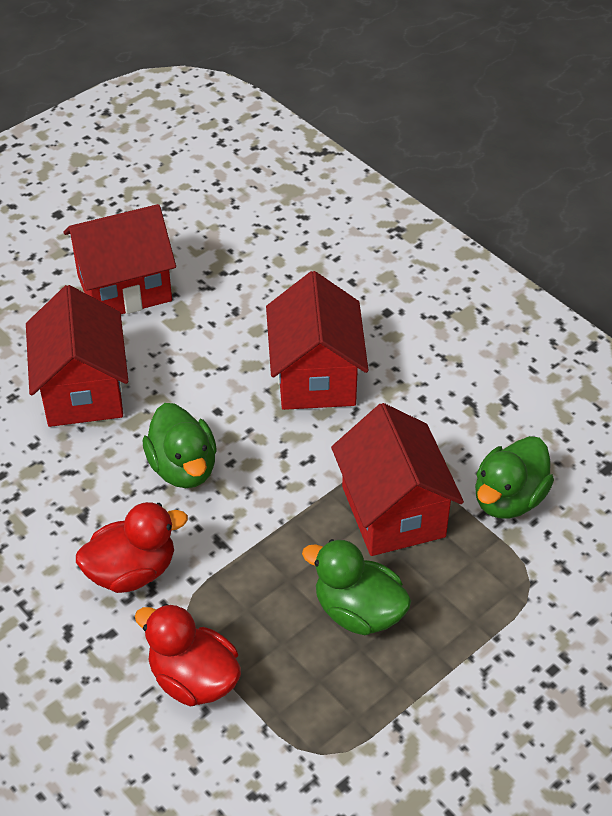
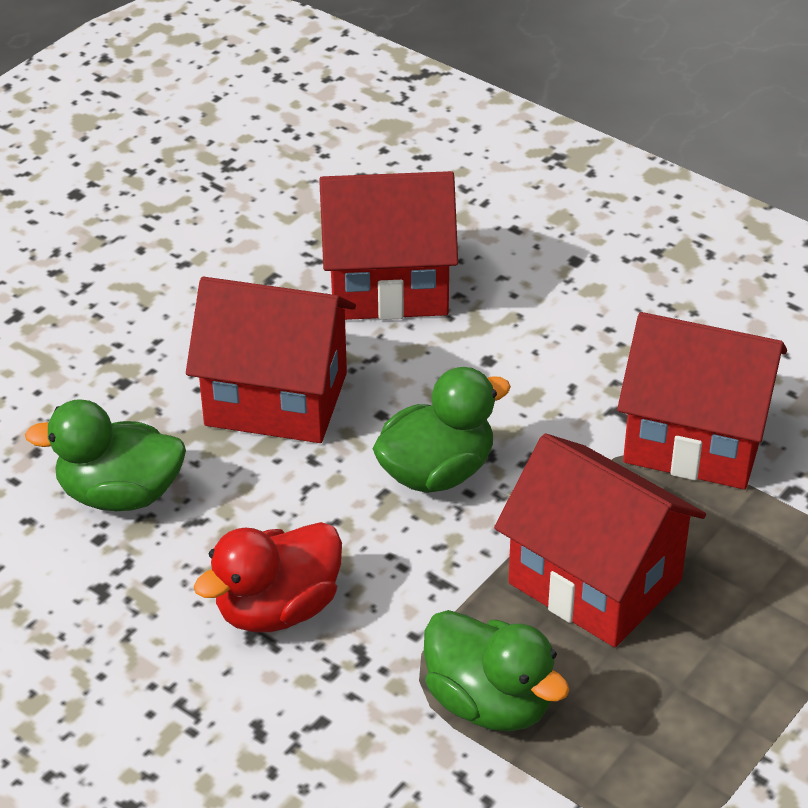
red duck: 2 -> 1

